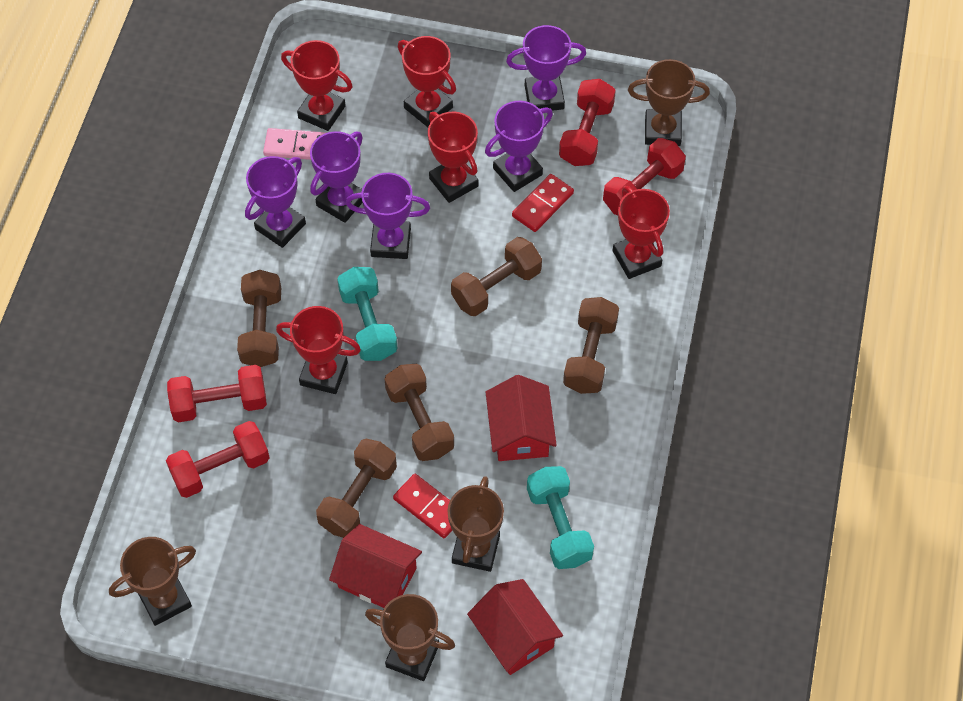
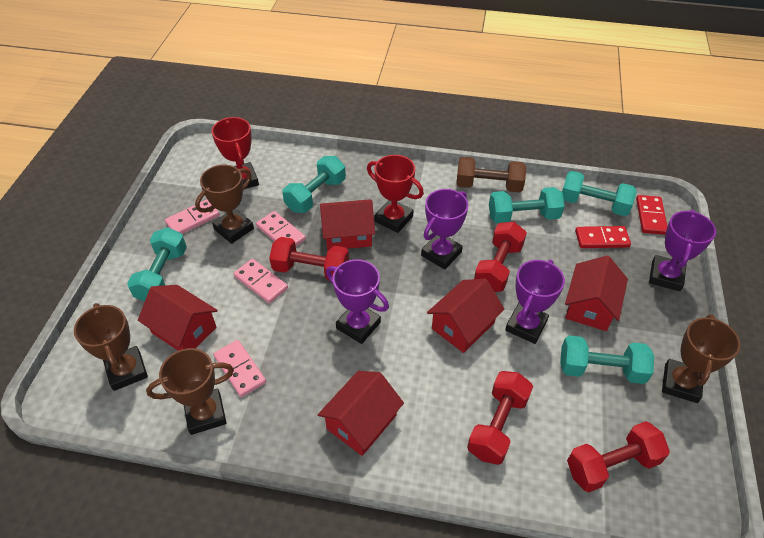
brown dumbbell: 5 -> 1
pink domino: 1 -> 4
purple trophy: 5 -> 4
red house: 3 -> 5
red trophy: 5 -> 2
turquoise dumbbell: 2 -> 5

